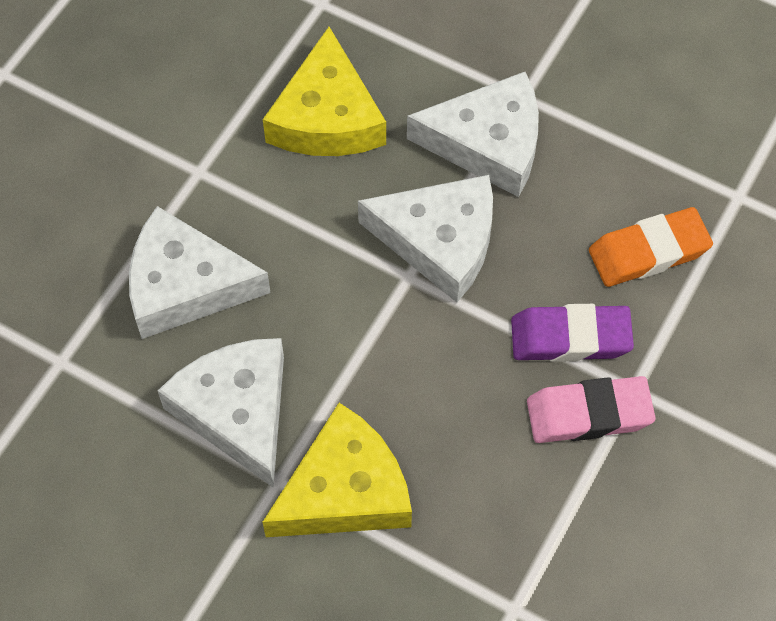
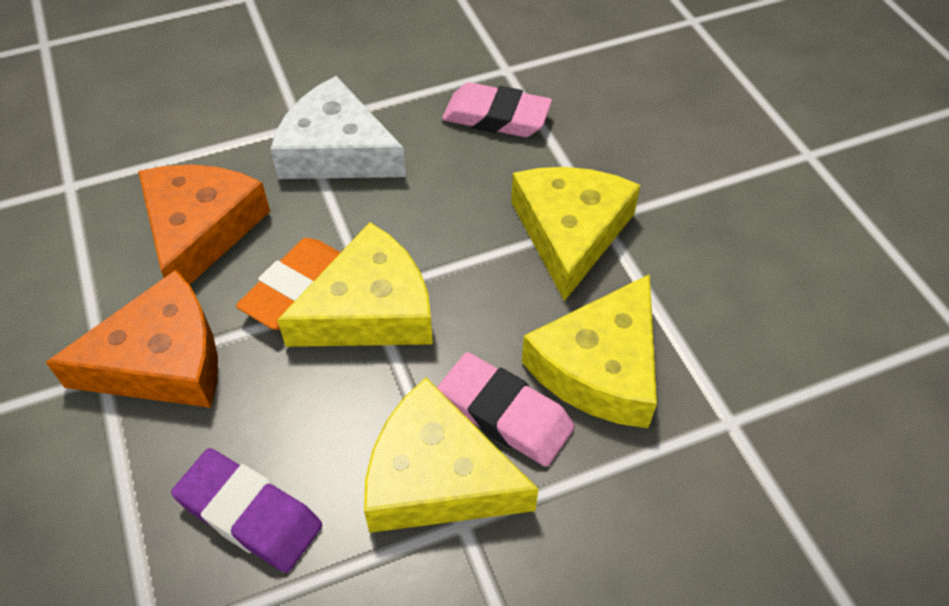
orange cheese: 0 -> 2
pink eraser: 1 -> 2
white cheese: 4 -> 1
yellow cheese: 2 -> 4

